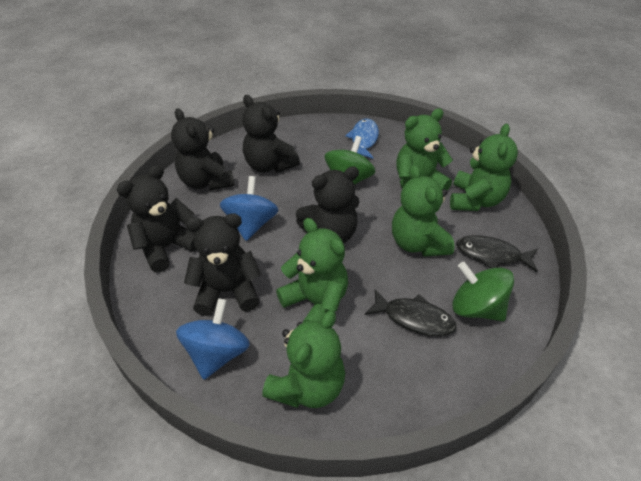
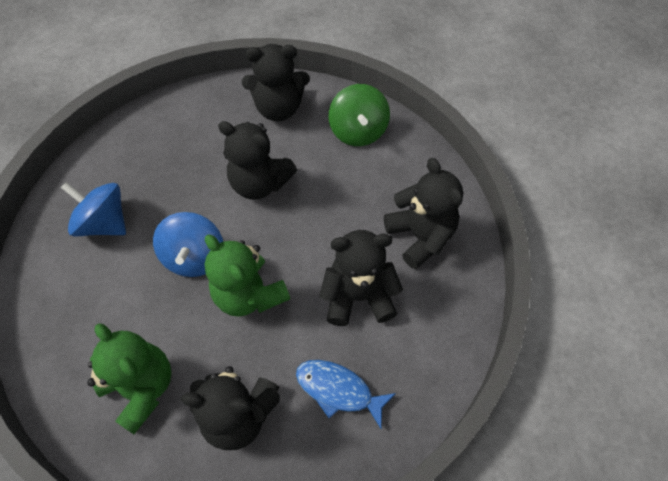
black fish: 2 -> 0
green spinning top: 2 -> 1
green teddy bear: 5 -> 2

